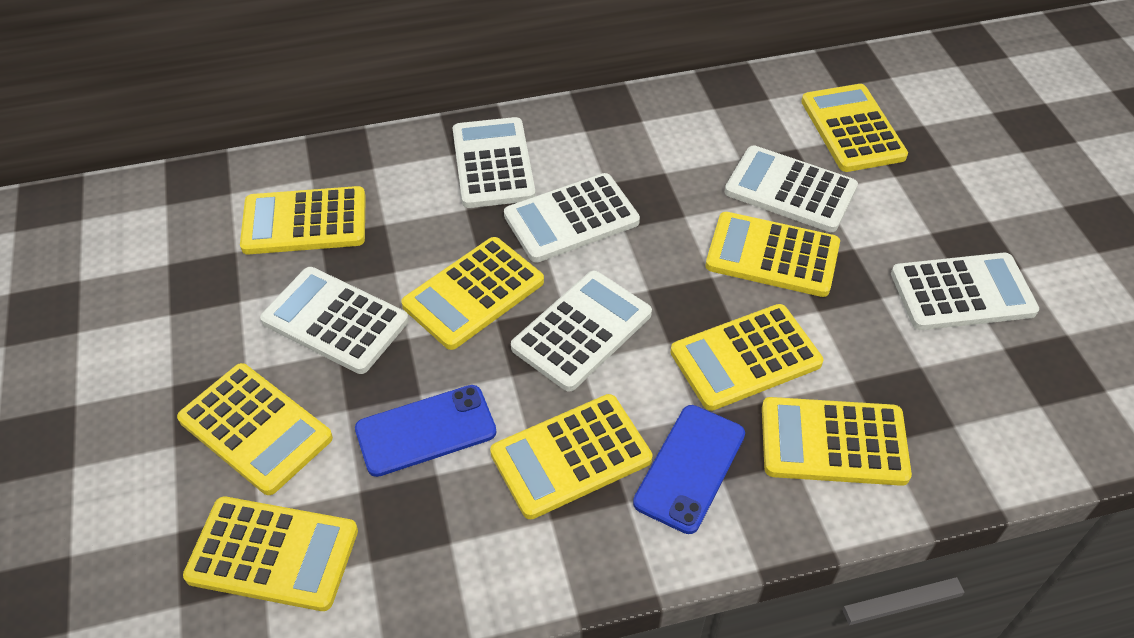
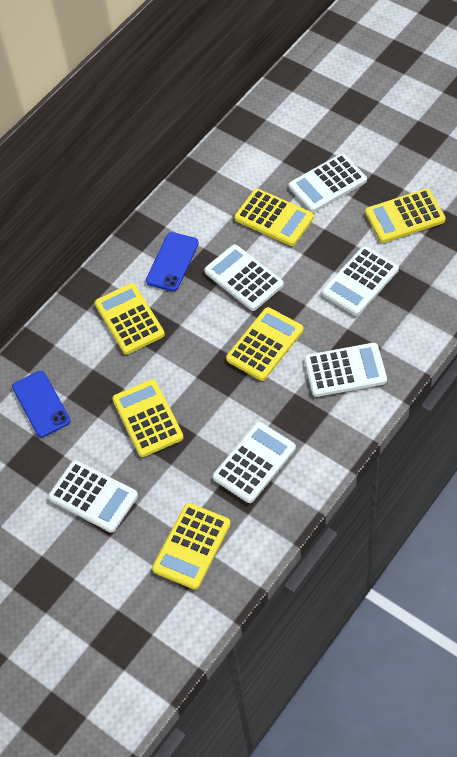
yellow calculator: 9 -> 6

